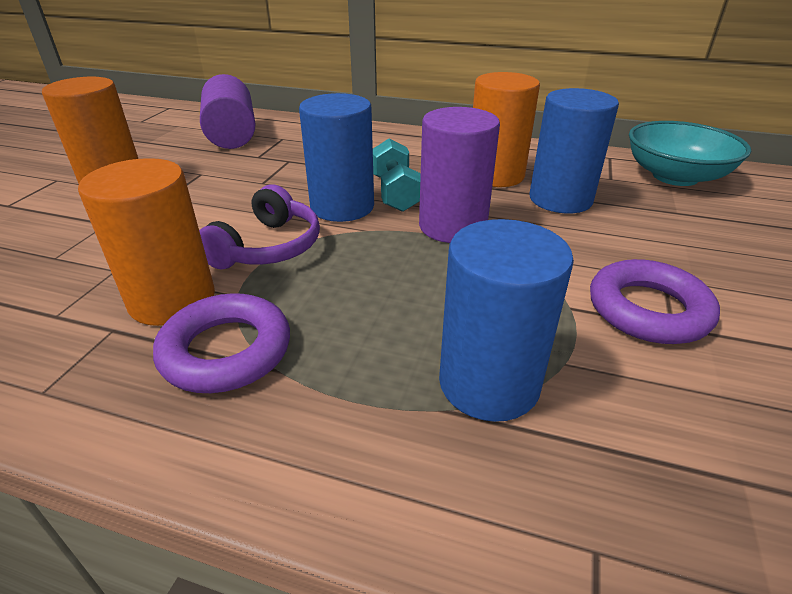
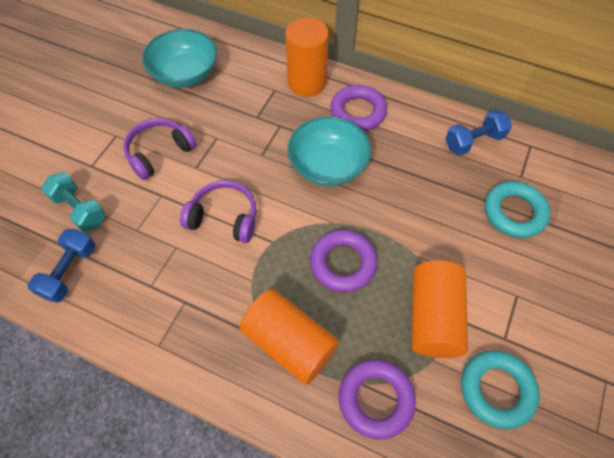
blue cylinder: 3 -> 0
blue dumbbell: 0 -> 2
purple cylinder: 2 -> 0
purple headphones: 1 -> 2
purple ring: 2 -> 3
turquoise bowl: 1 -> 2
turquoise ring: 0 -> 2

